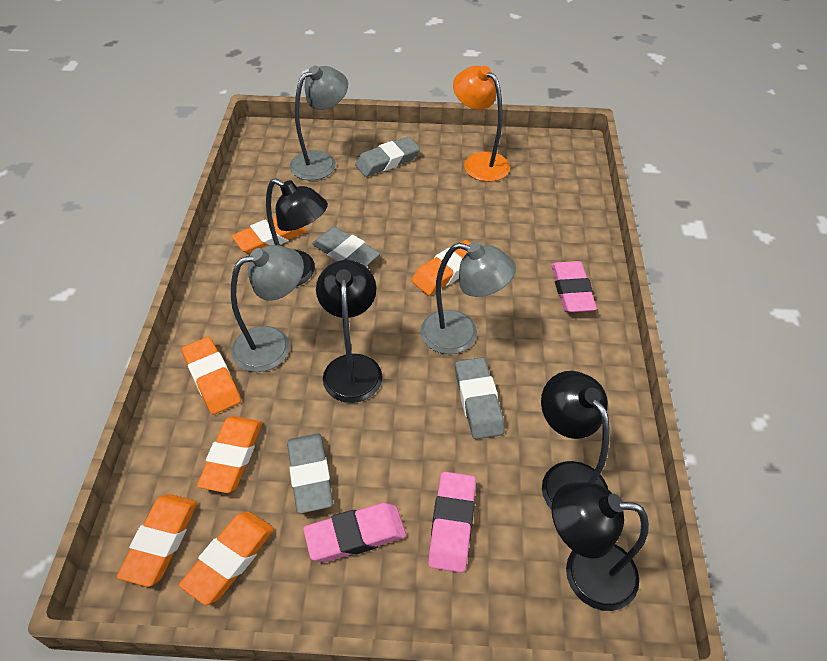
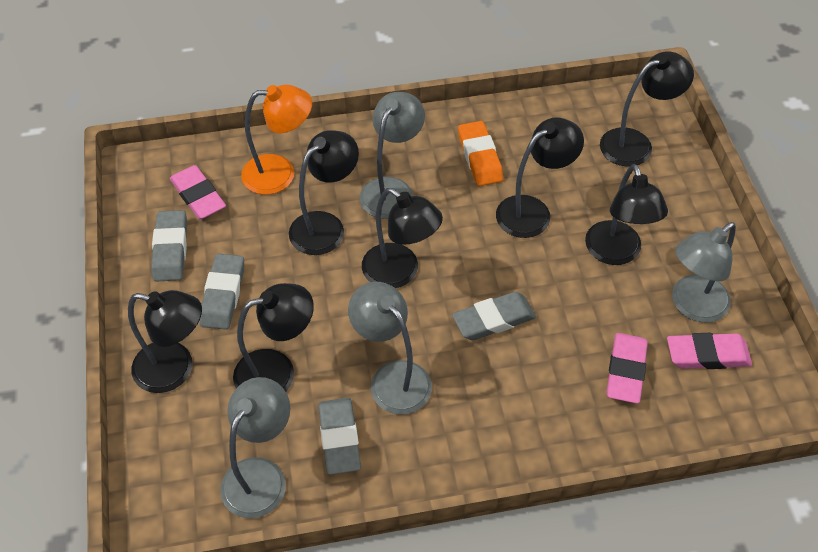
black lamp: 4 -> 7
grey lamp: 3 -> 4
orange eraser: 6 -> 1

